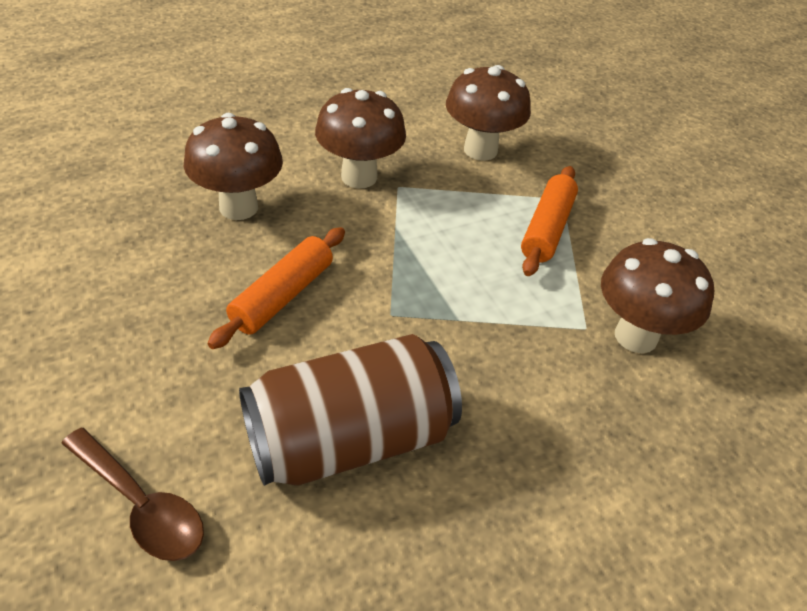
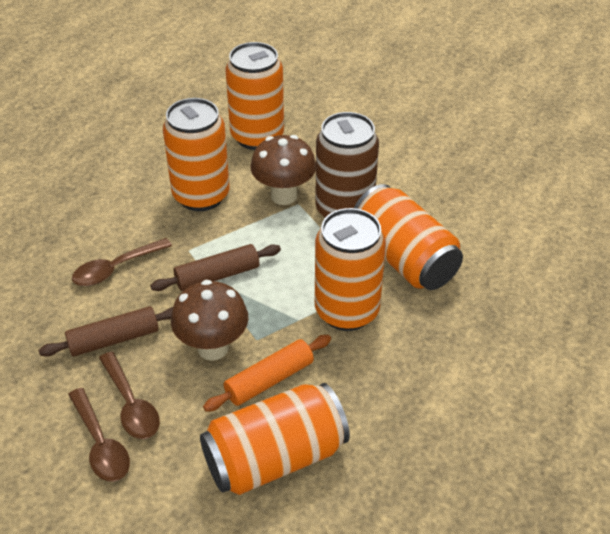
brown mushroom: 4 -> 2
brown rolling pin: 0 -> 2
brown spoon: 1 -> 3
orange can: 0 -> 5
orange rolling pin: 2 -> 1

